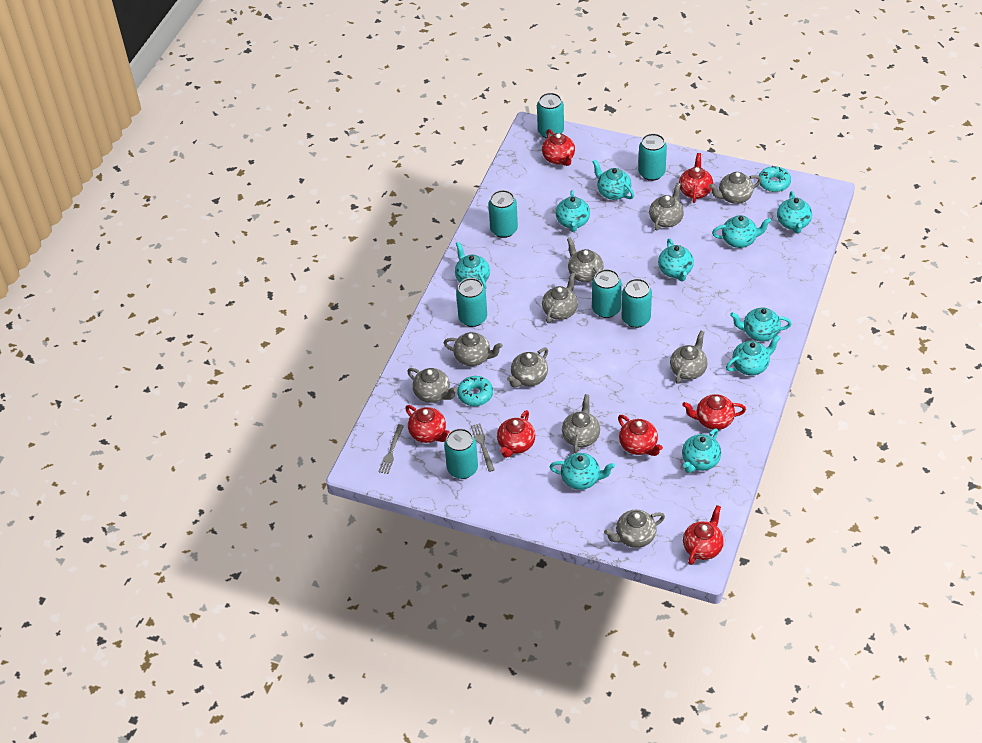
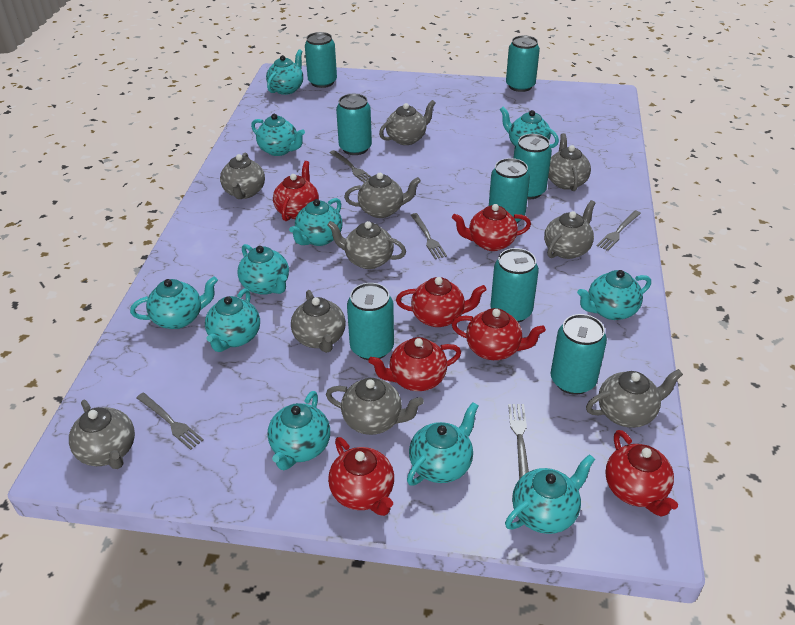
grey fork: 2 -> 5
turquoise can: 7 -> 8
turquoise donut: 2 -> 0
turquoise teapot: 10 -> 11

